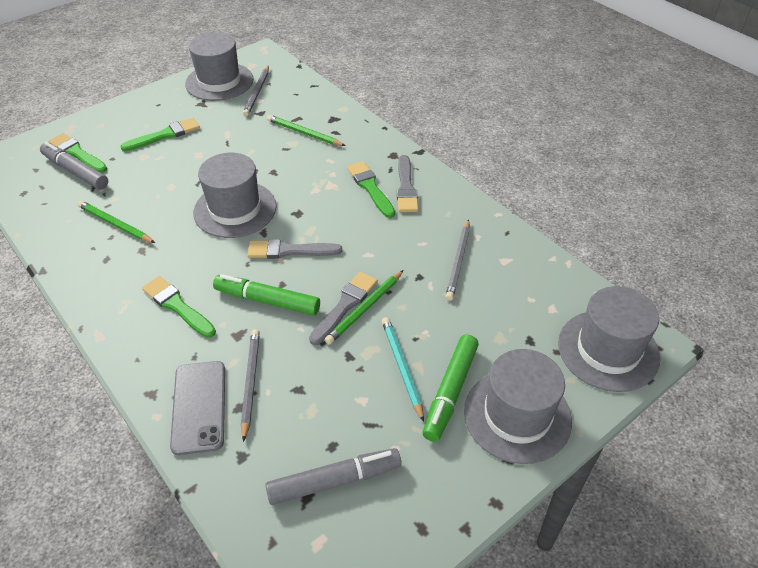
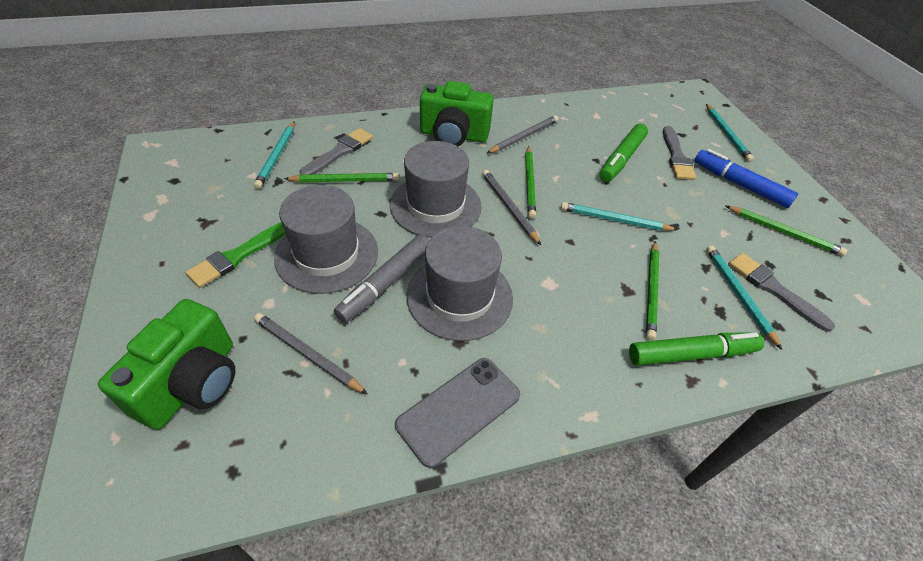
blue marker: 0 -> 1
green brush: 4 -> 1
green camera: 0 -> 2
green pencil: 3 -> 4
grey hat: 4 -> 3
grey marker: 2 -> 1
turquoise pencil: 1 -> 4

